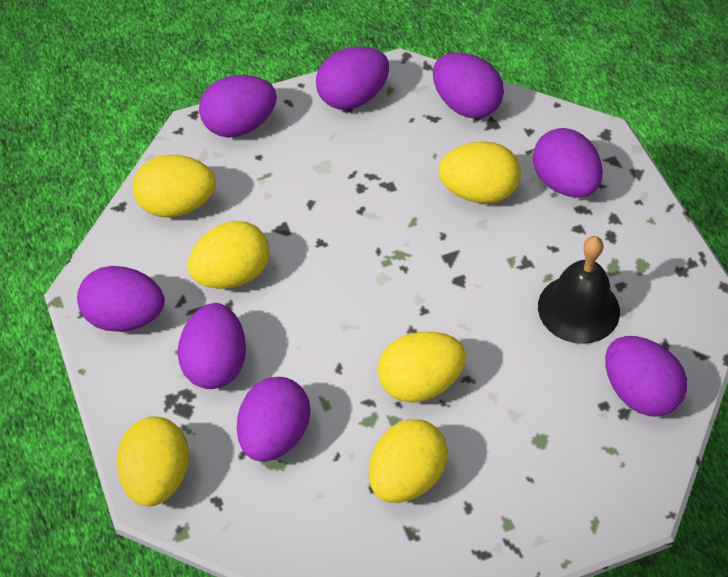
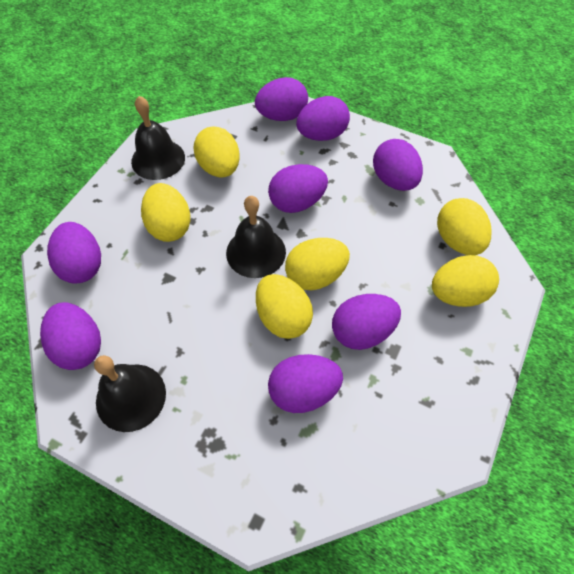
black bell: 1 -> 3

